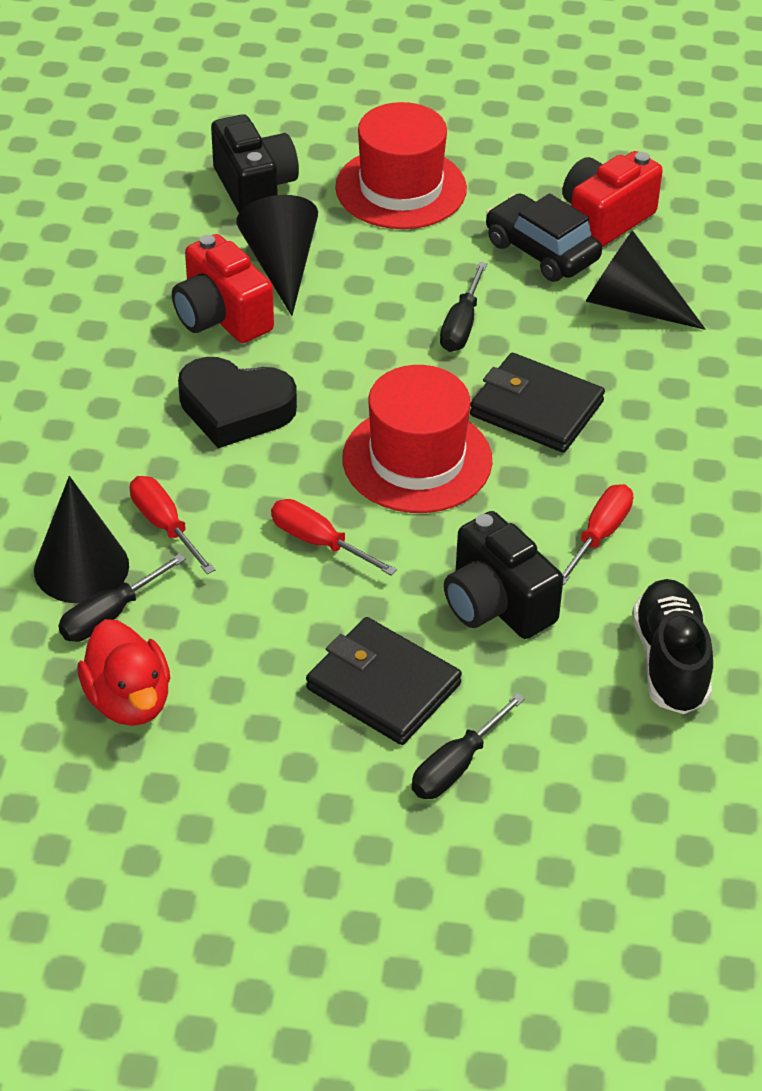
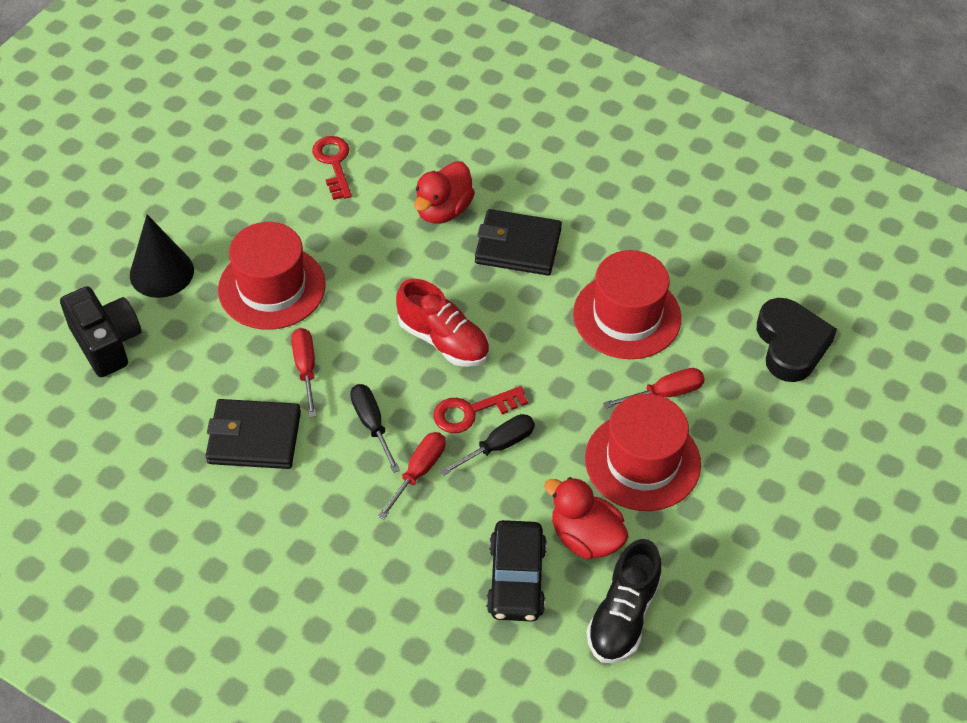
black camera: 2 -> 1
black cone: 3 -> 1
black screwdriver: 3 -> 2
red camera: 2 -> 0
red duck: 1 -> 2
red hat: 2 -> 3
red key: 0 -> 2
red shoe: 0 -> 1

